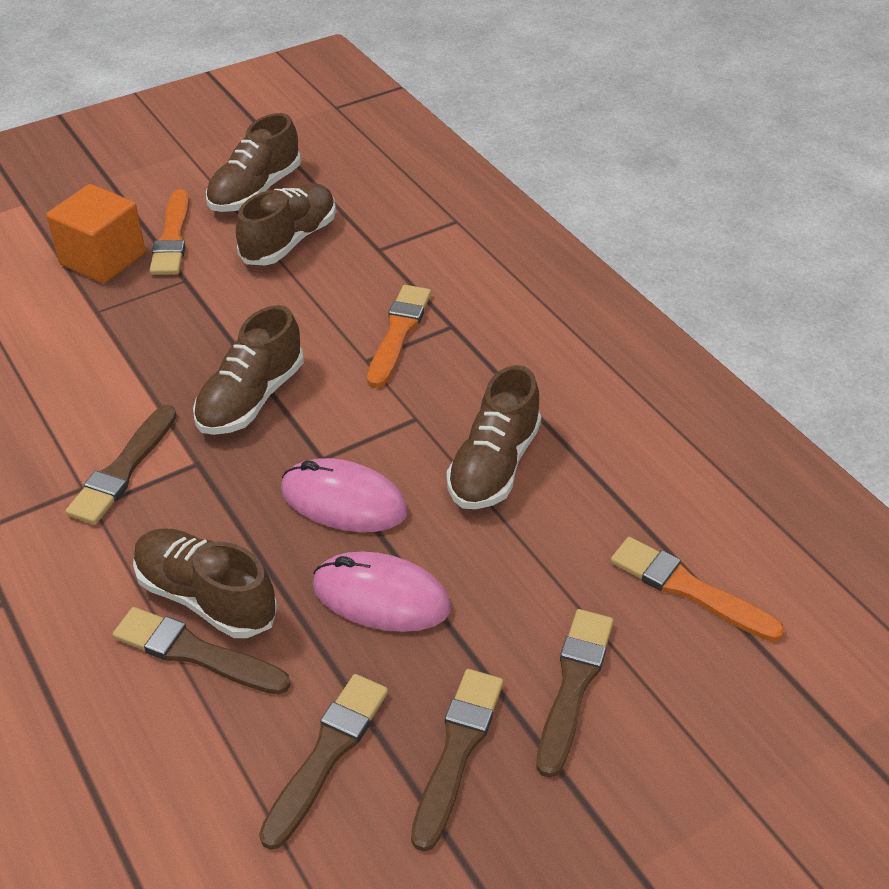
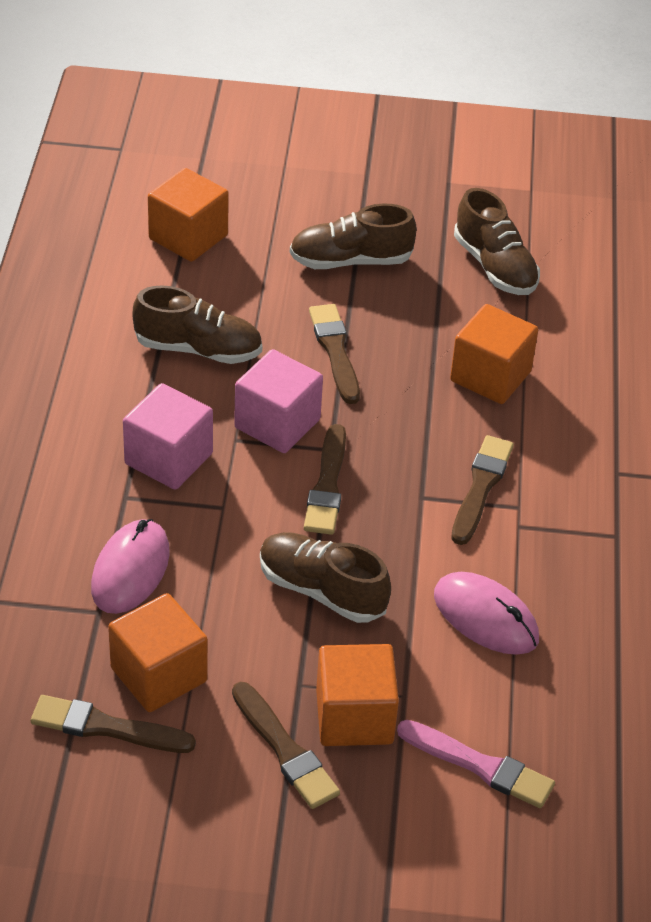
brown shoe: 5 -> 4
orange brush: 3 -> 0
orange cube: 1 -> 4
pink brush: 0 -> 1
pink cube: 0 -> 2

